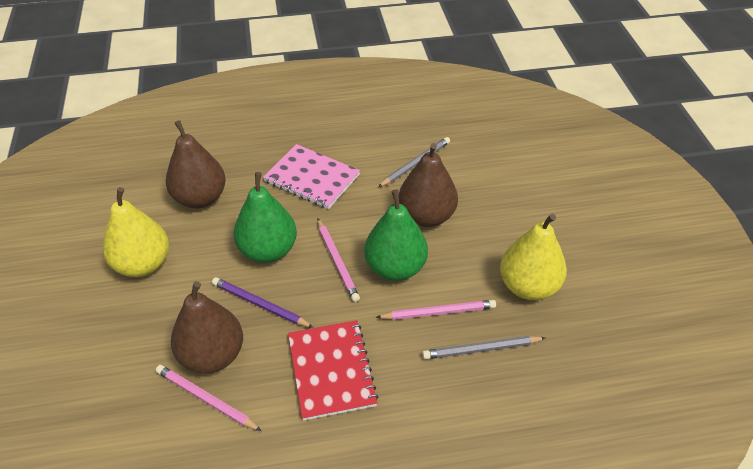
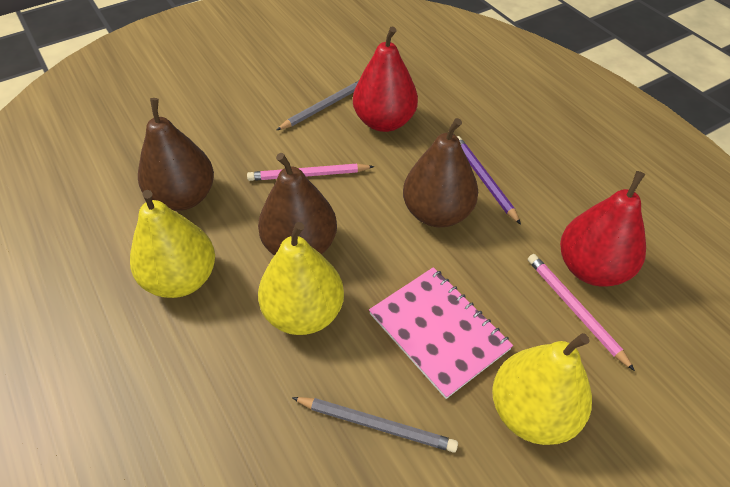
green pear: 2 -> 0
pink pencil: 3 -> 2
red notebook: 1 -> 0
red pear: 0 -> 2
yellow pear: 2 -> 3

